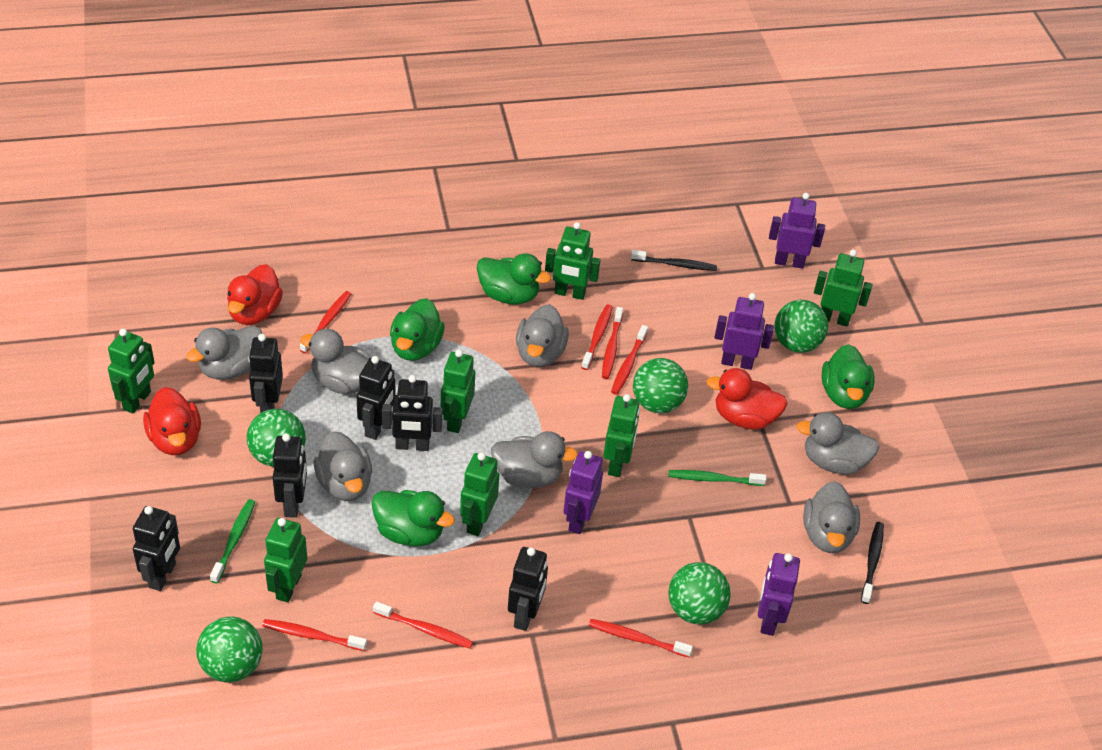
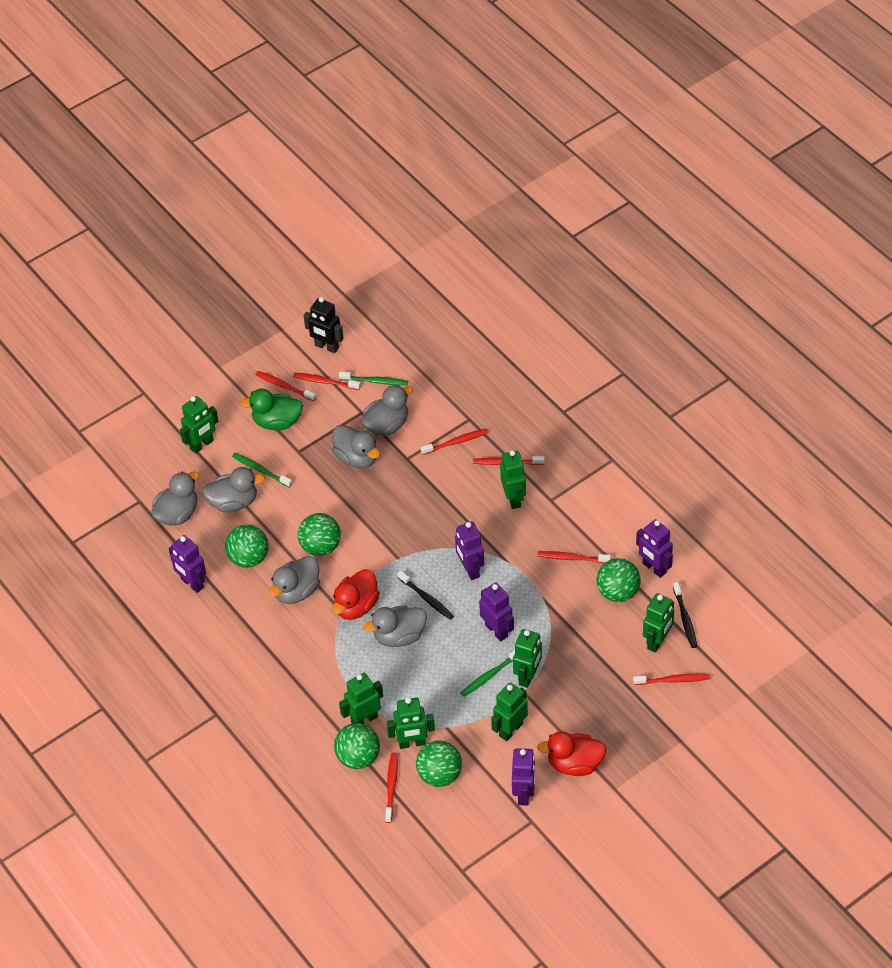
black robot: 6 -> 1
green duck: 4 -> 1
green toothbrush: 2 -> 3
grey duck: 7 -> 6
purple robot: 4 -> 5
red duck: 3 -> 2

